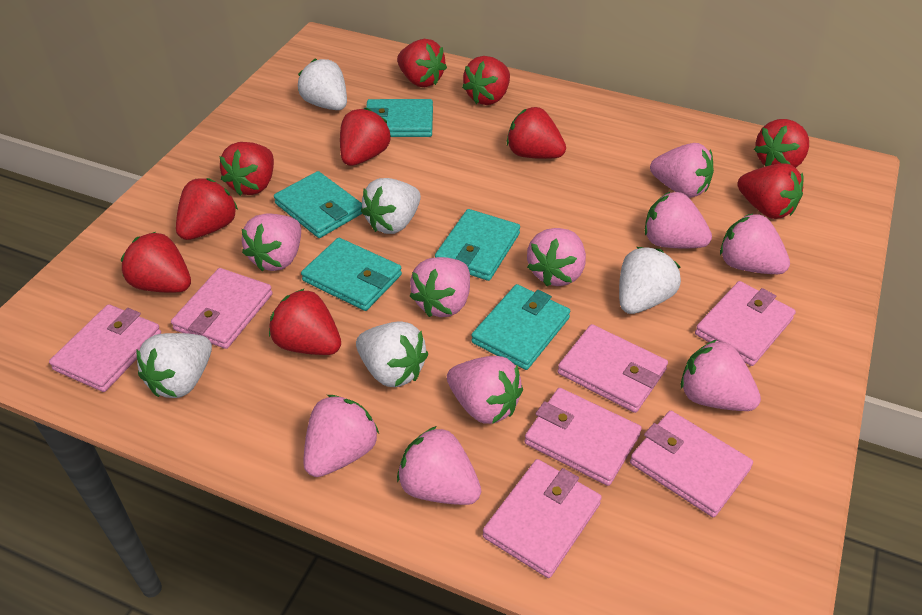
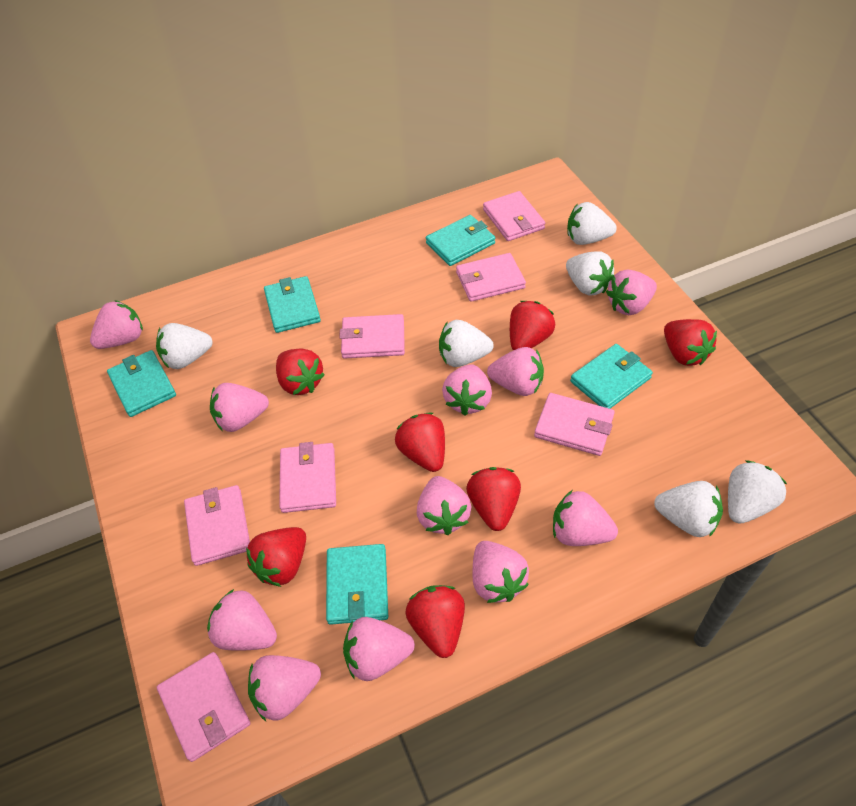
pink strawberry: 10 -> 11
red strawberry: 10 -> 7
white strawberry: 5 -> 6

